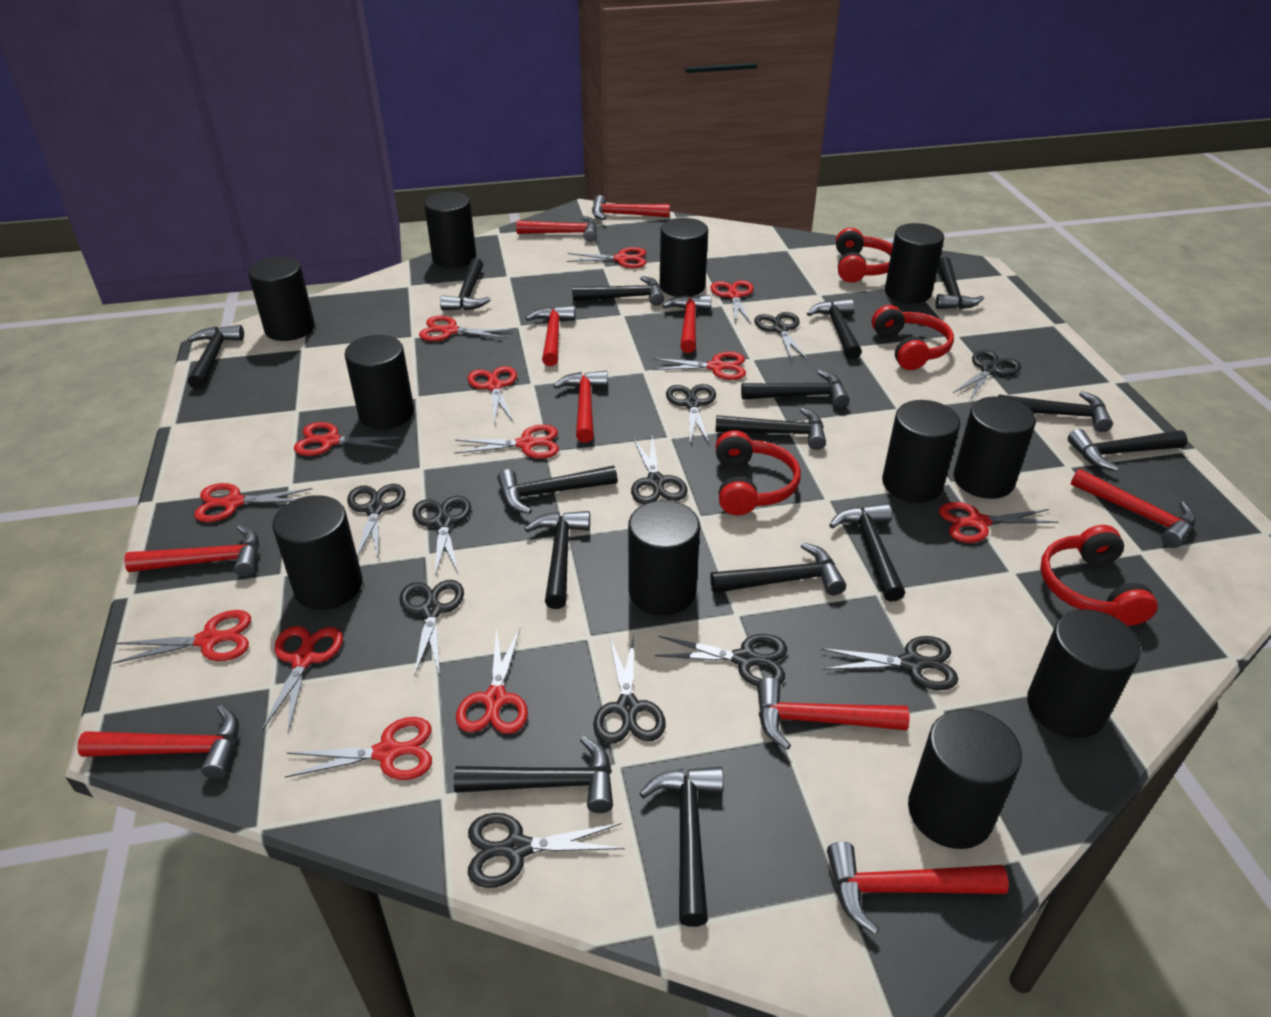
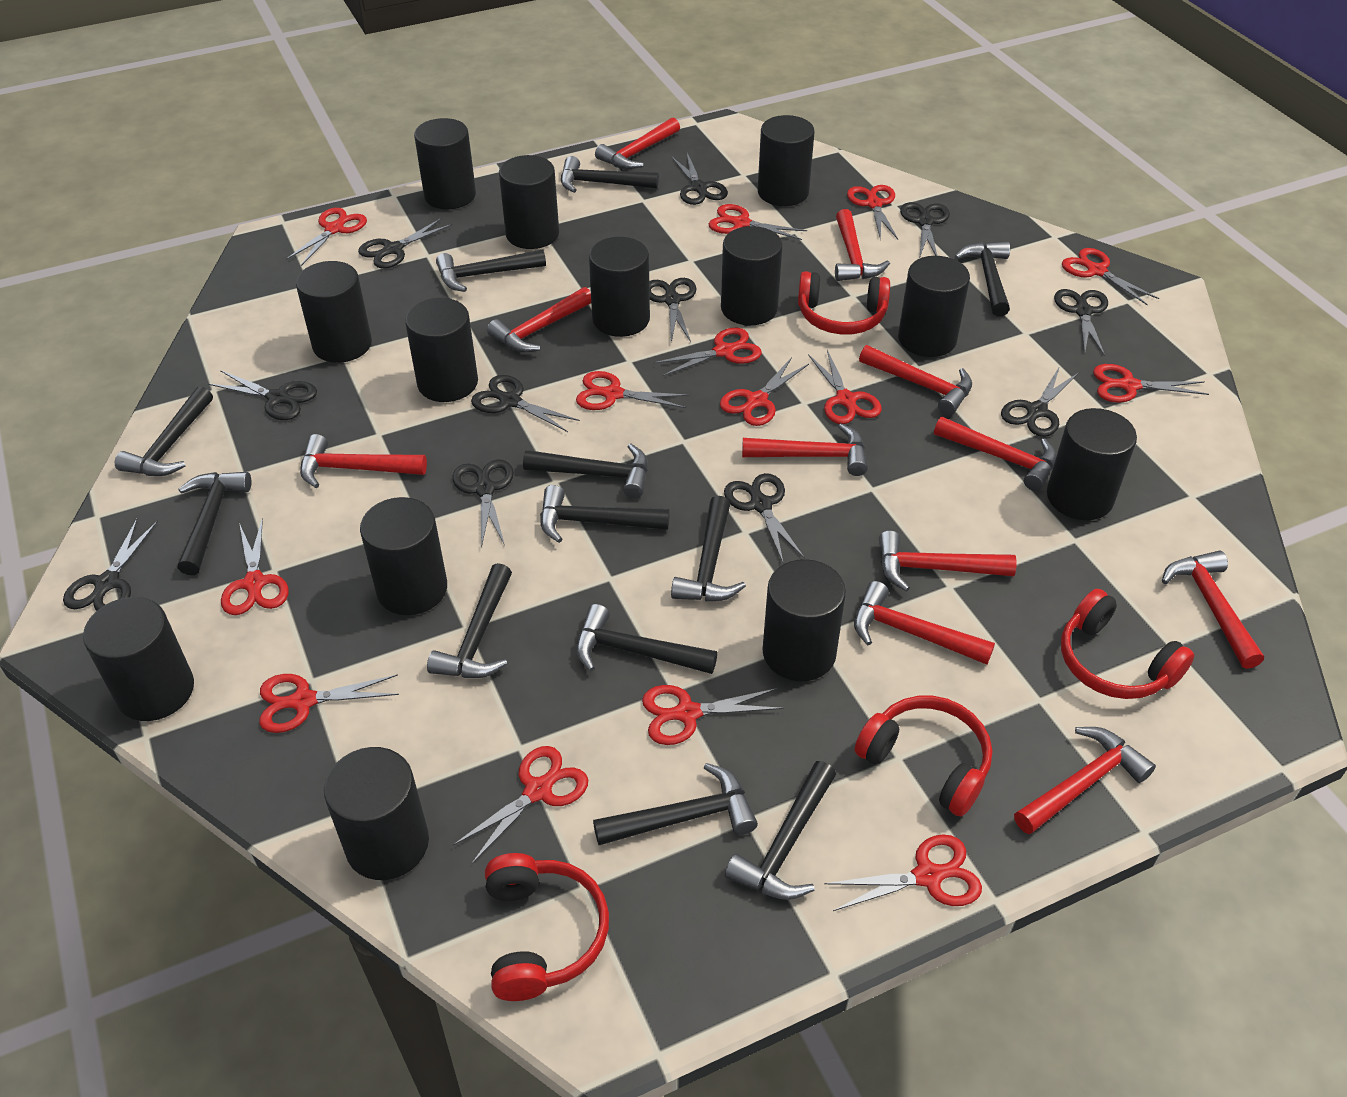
black cylinder: 11 -> 13
black hammer: 15 -> 12
red hammer: 10 -> 11
red scissors: 13 -> 14

